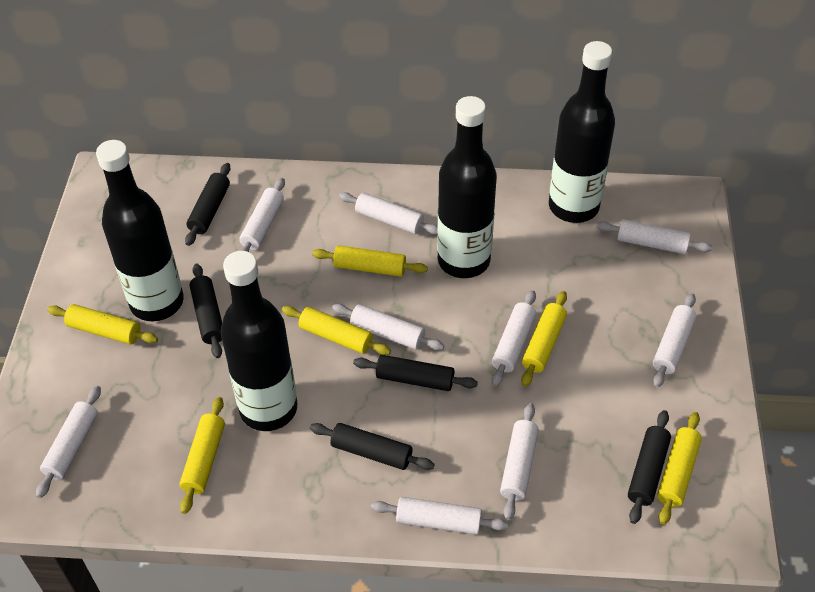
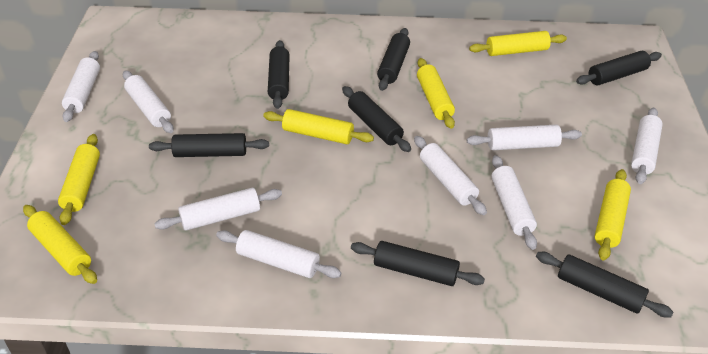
black bottle: 4 -> 0
black rolling pin: 5 -> 7
white rolling pin: 9 -> 8

